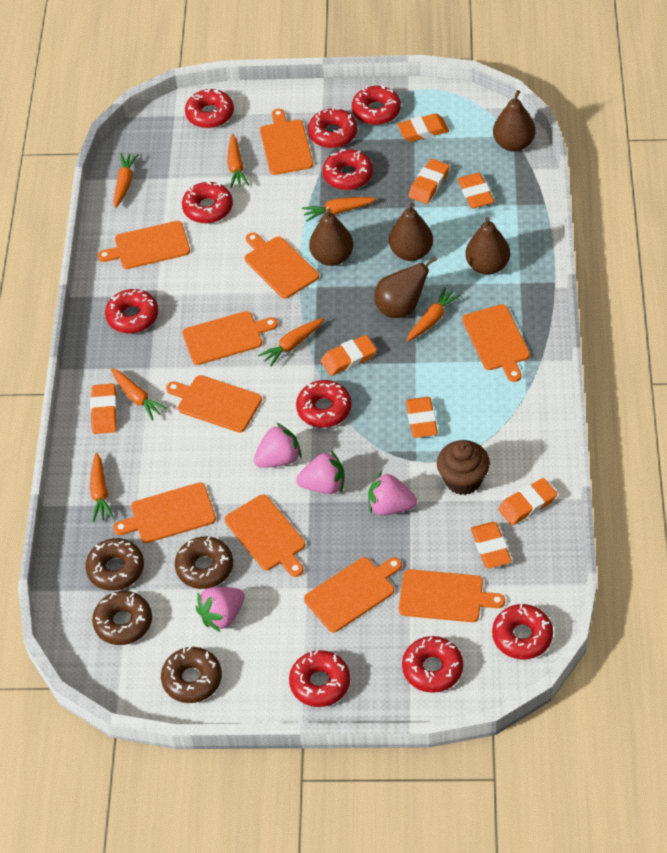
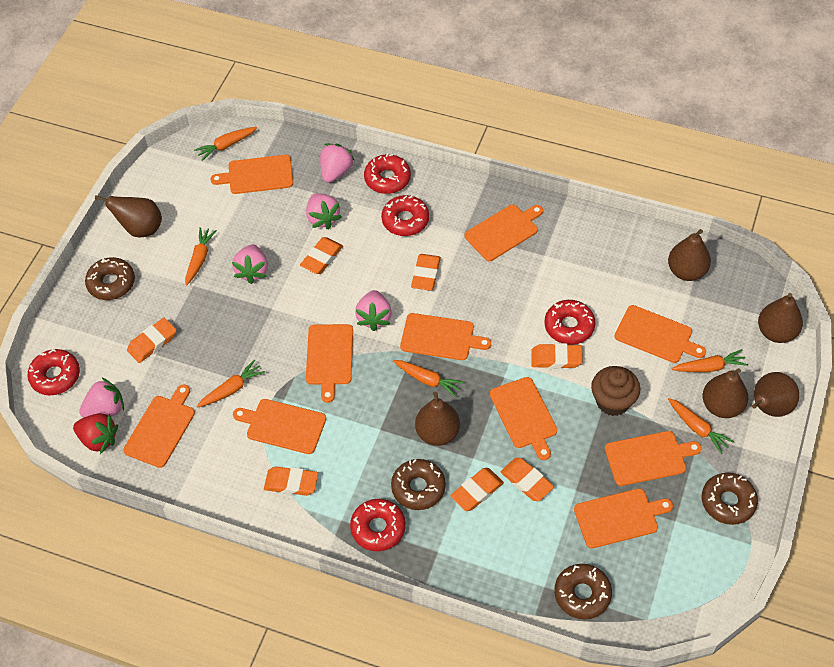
brown pear: 5 -> 6
orange carrot: 7 -> 6
orange eraser: 8 -> 7
pink strawberry: 4 -> 5
red donut: 10 -> 5
red strawberry: 0 -> 1

